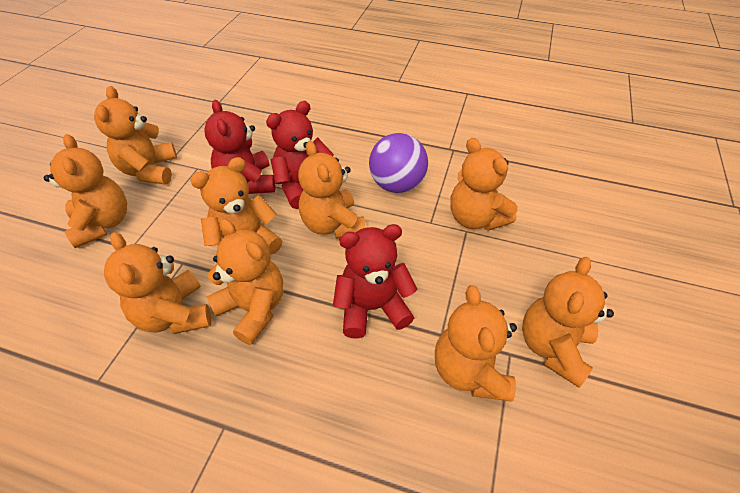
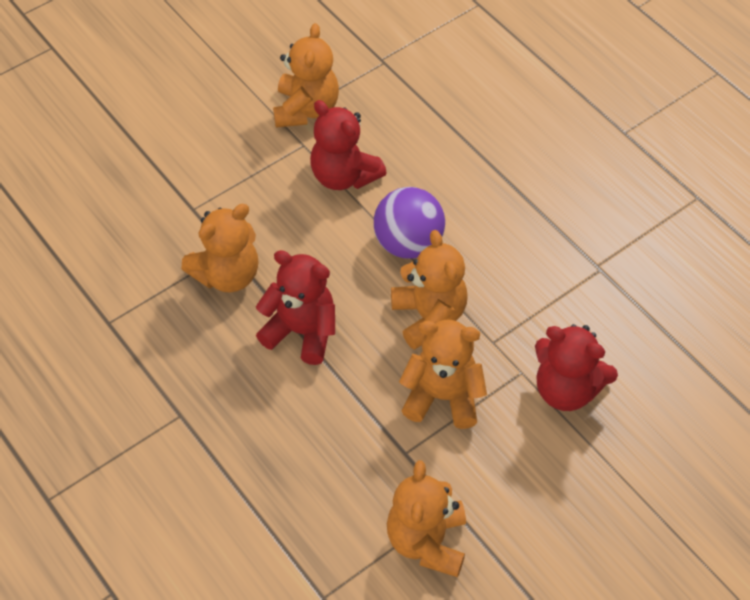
orange teddy bear: 9 -> 5

